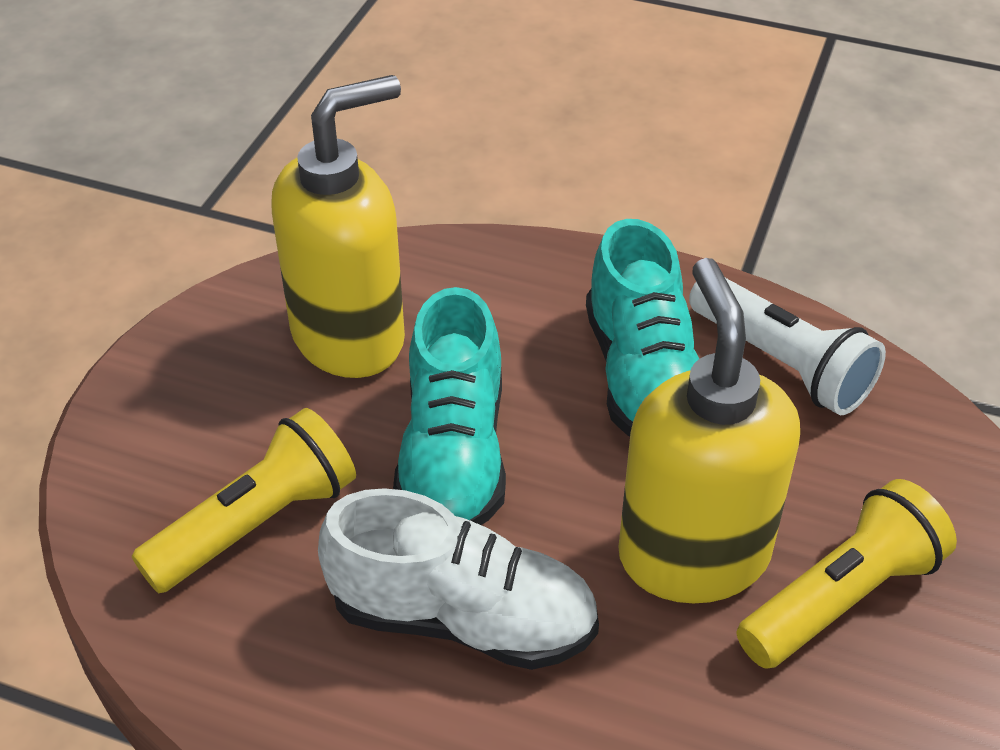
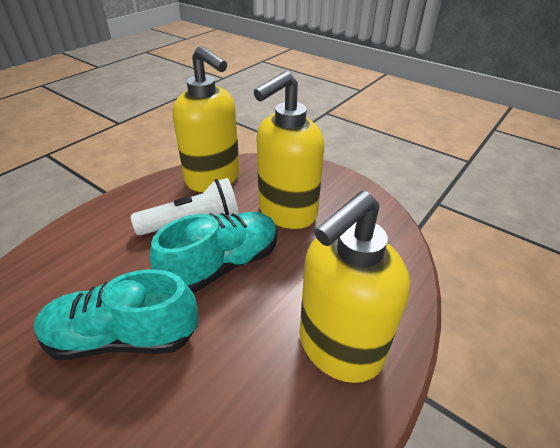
white shoe: 1 -> 0
yellow flashlight: 2 -> 0
yellow soap dispenser: 2 -> 3

